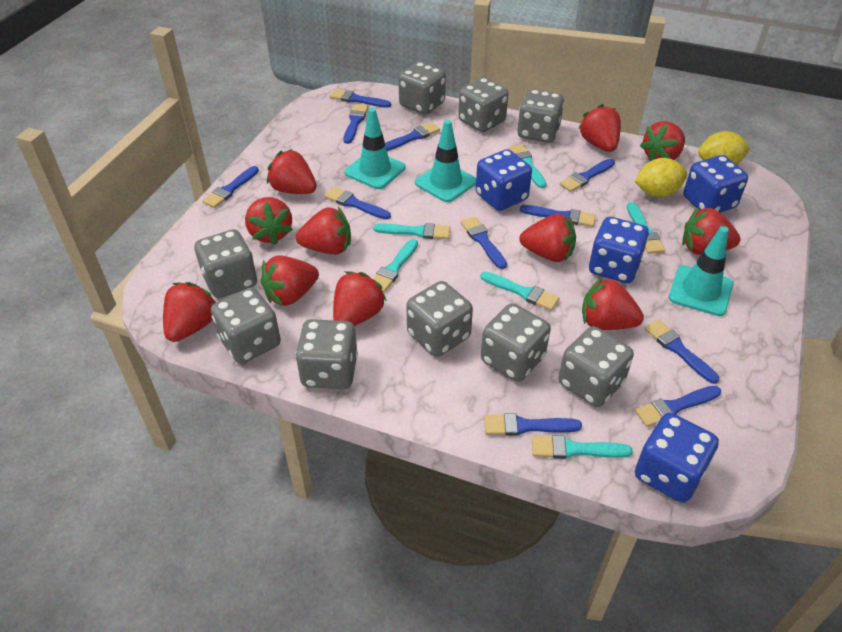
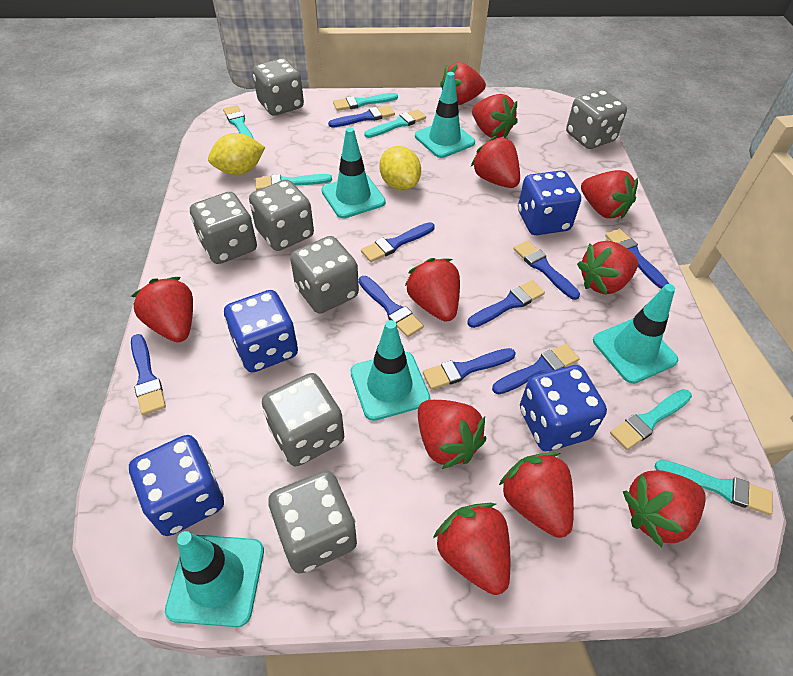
blue brush: 11 -> 9
grey dice: 9 -> 7
turquoise traffic cone: 3 -> 5

